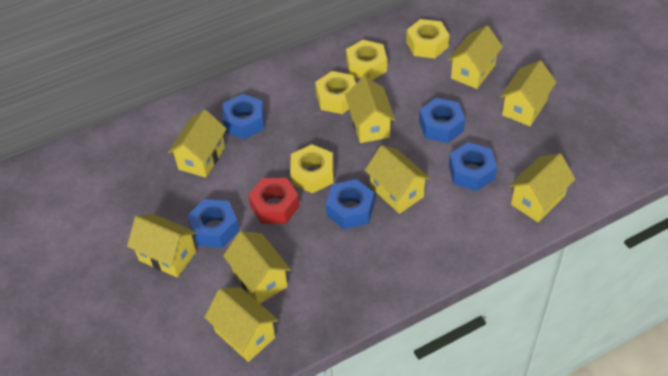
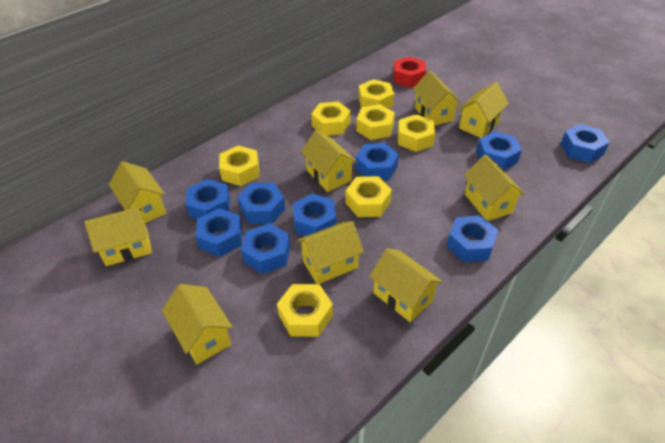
blue nut: 5 -> 9
yellow nut: 4 -> 7

